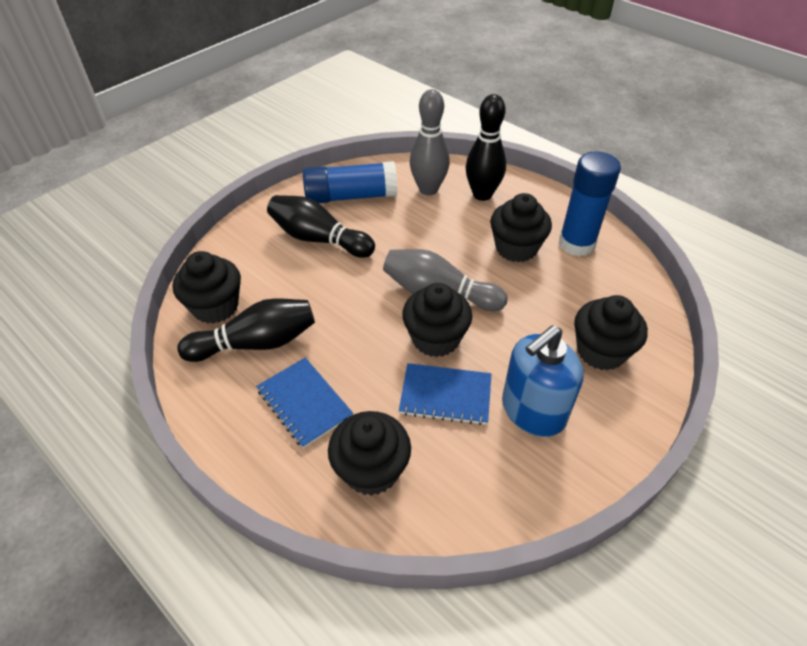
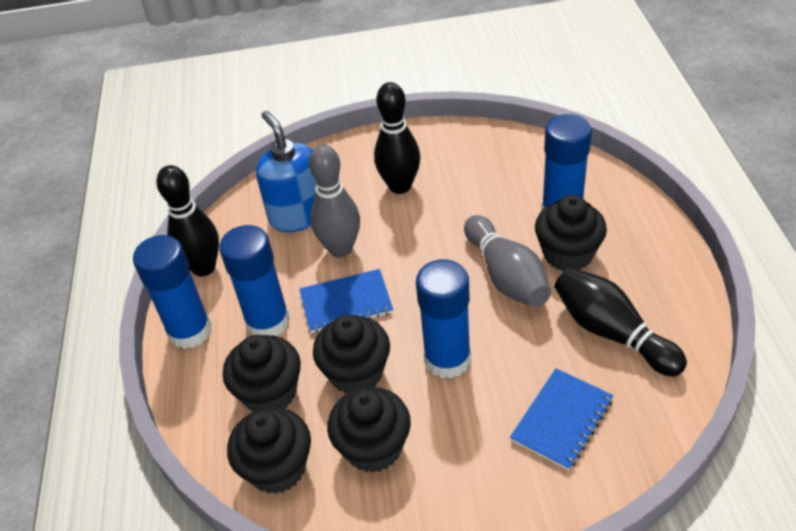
blue glue stick: 2 -> 4

